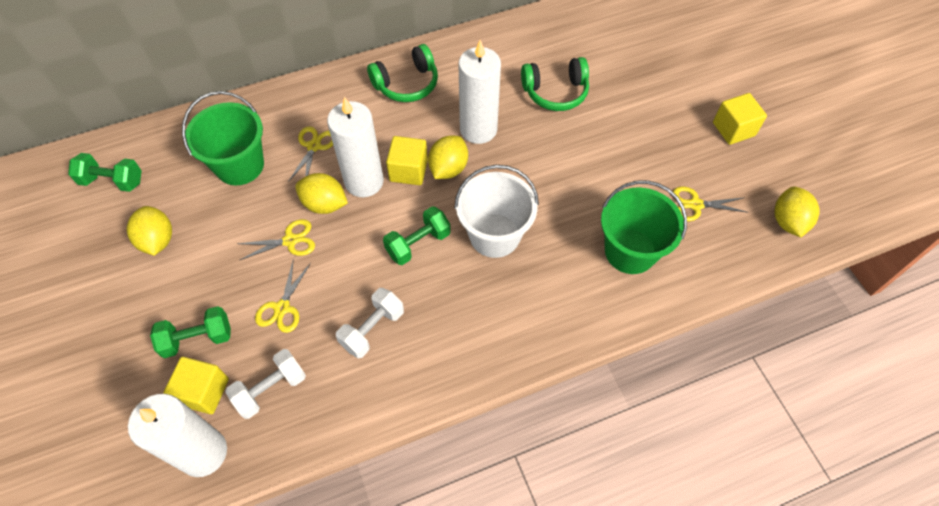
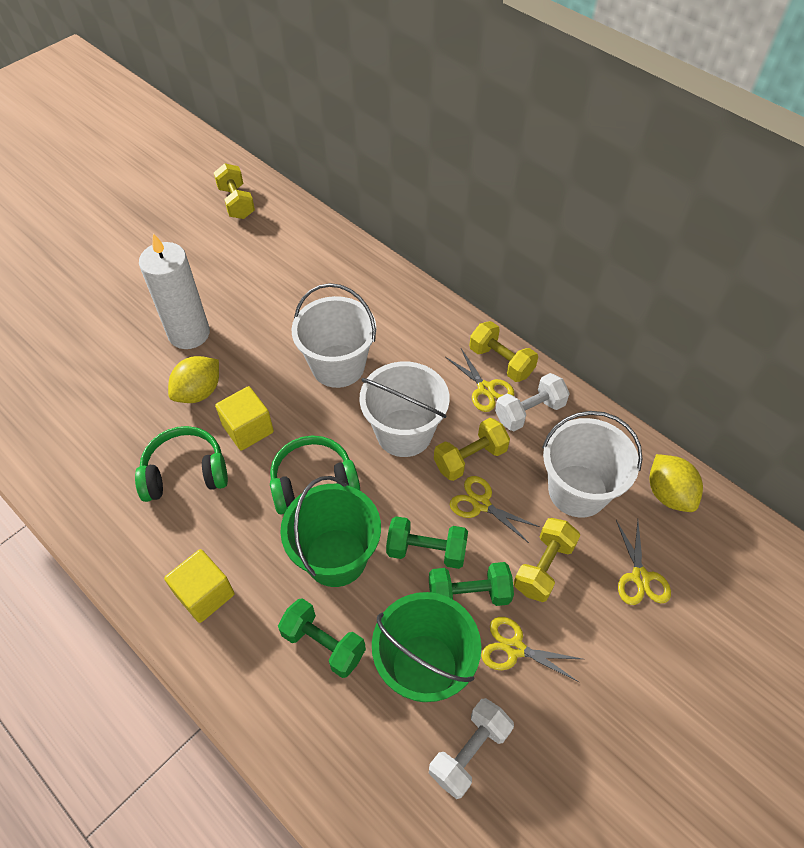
white bucket: 1 -> 3
white candle: 3 -> 1
yellow cube: 3 -> 2
yellow dumbbell: 0 -> 4
yellow lemon: 4 -> 2

